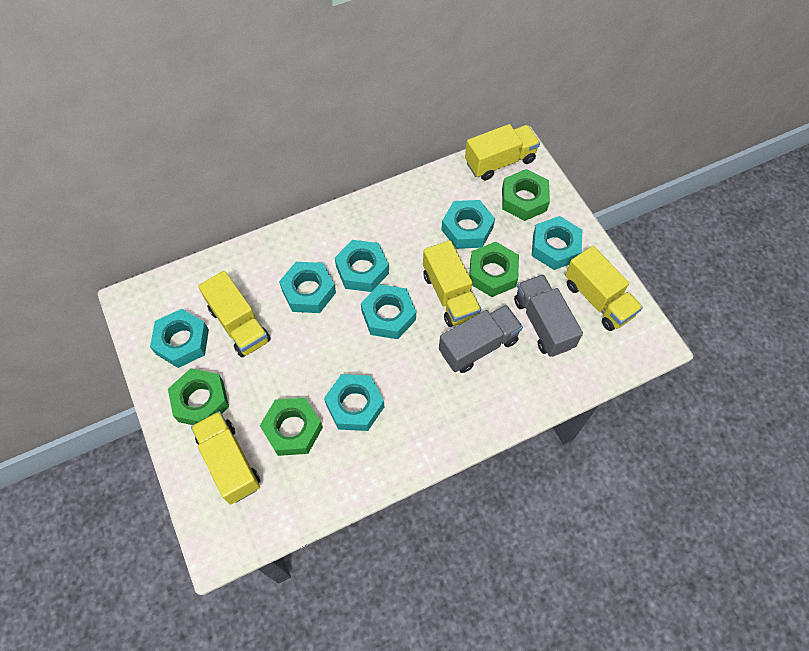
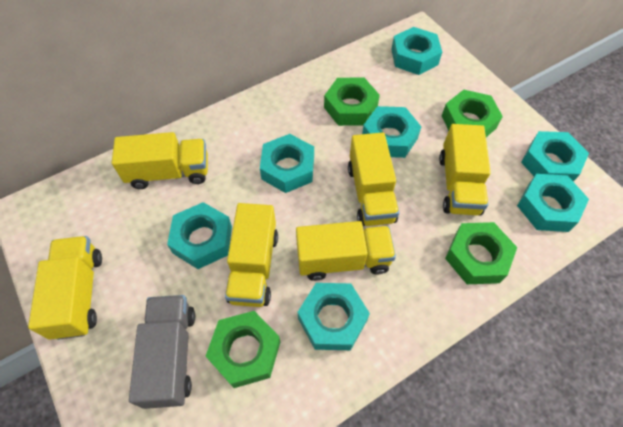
grey truck: 2 -> 1
yellow truck: 5 -> 6

